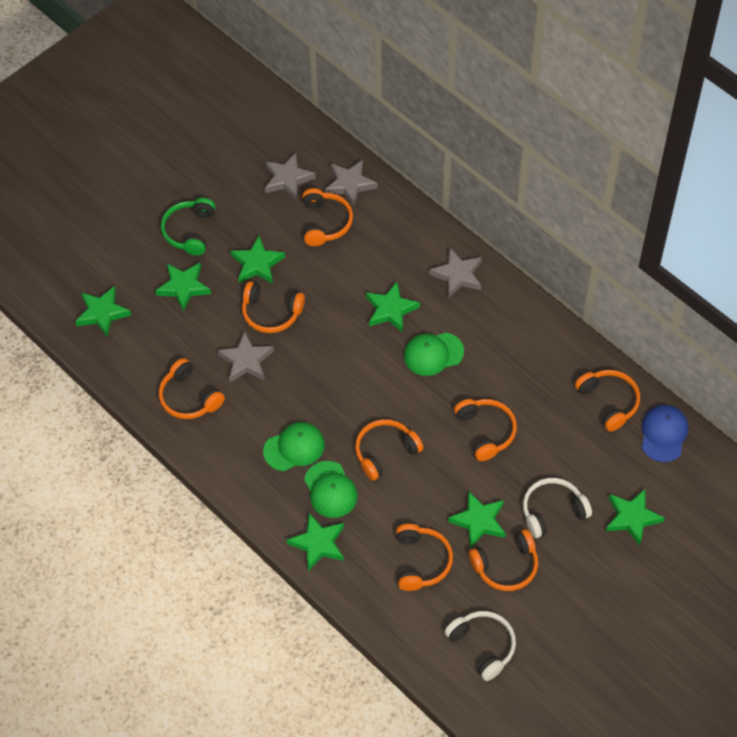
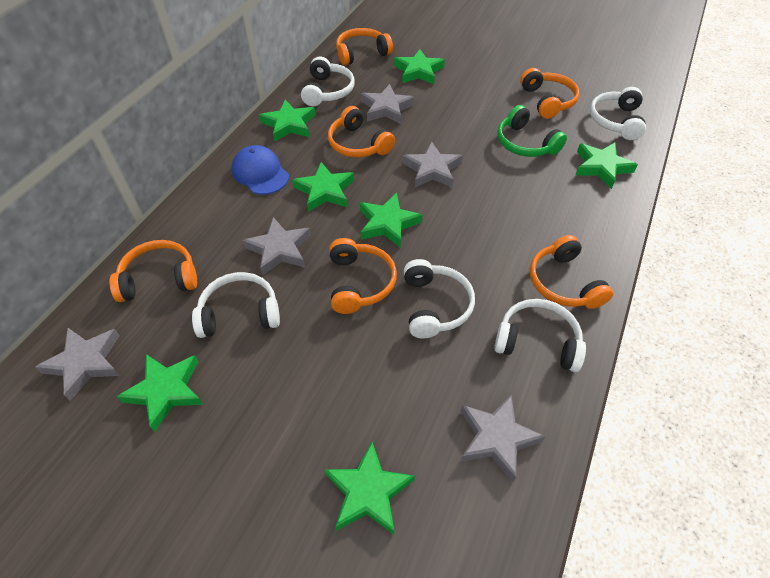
green cap: 3 -> 0
grey star: 4 -> 5
orange headphones: 8 -> 6
white headphones: 2 -> 5

